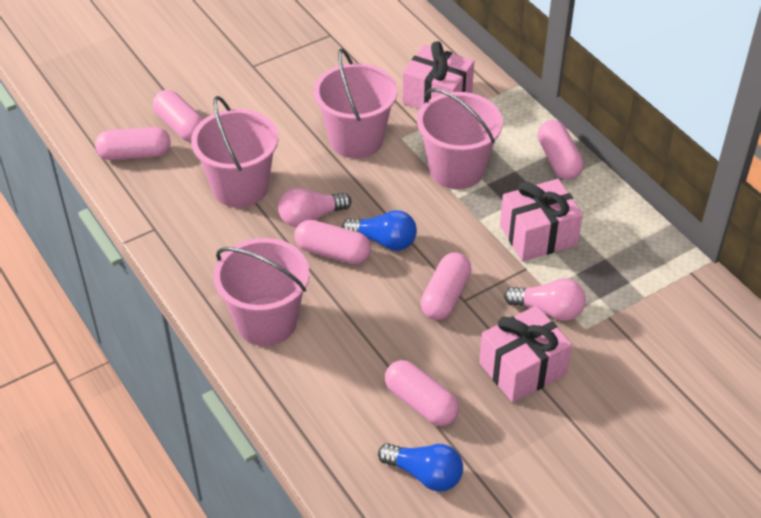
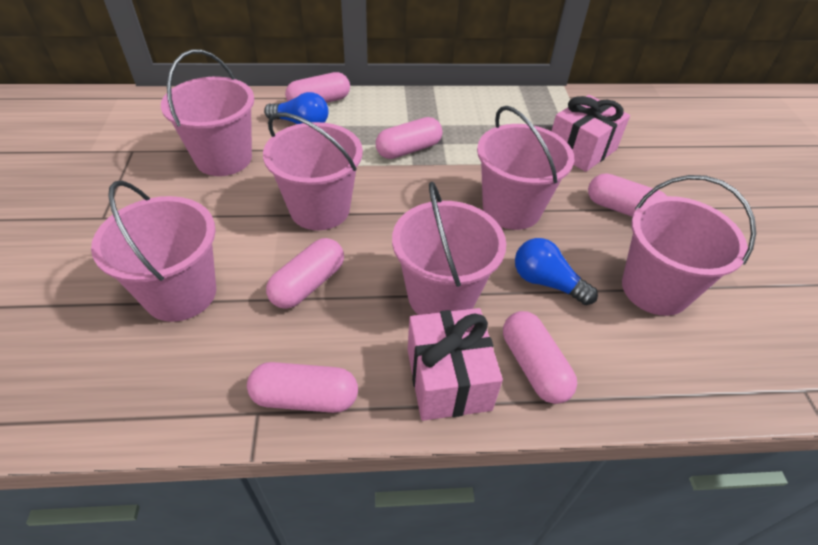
pink bucket: 4 -> 6
pink gift: 3 -> 2
pink light bulb: 2 -> 0

